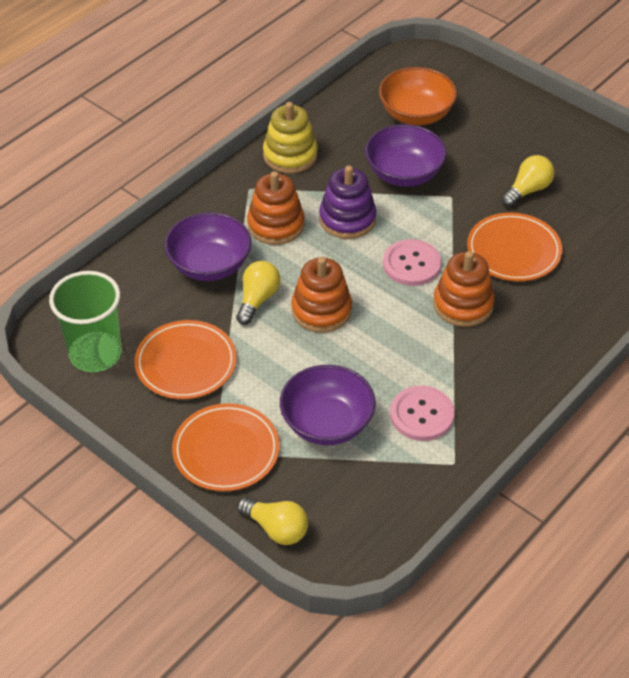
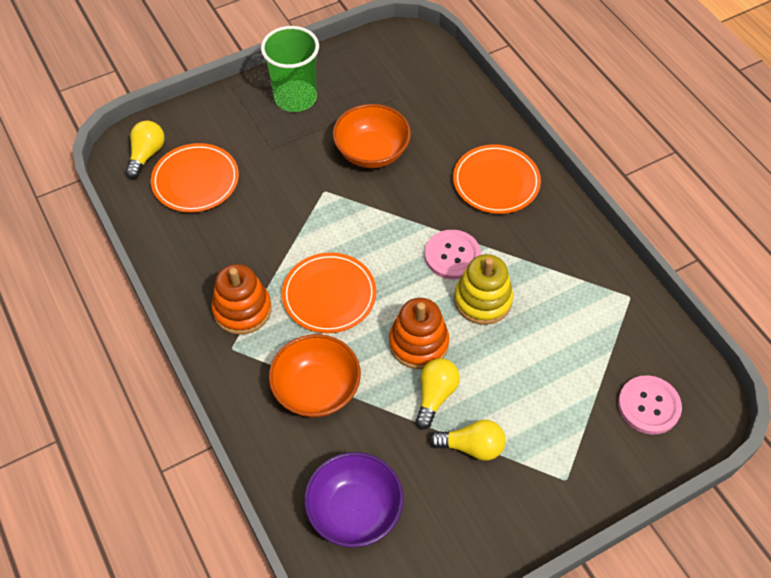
orange bowl: 1 -> 2
orange stacking toy: 3 -> 2
purple bowl: 3 -> 1
purple stacking toy: 1 -> 0

